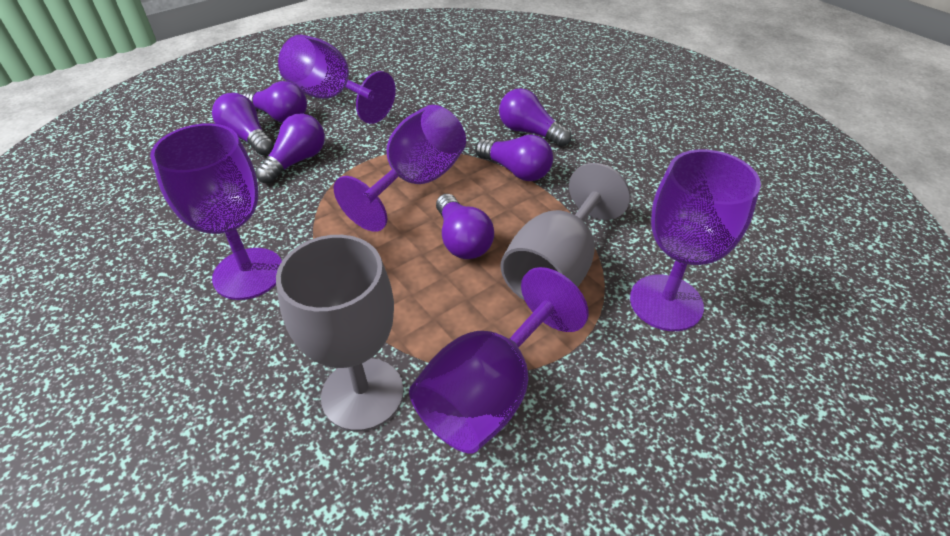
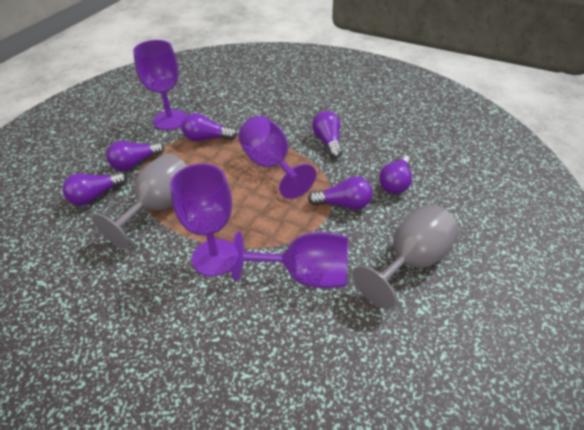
purple goblet: 5 -> 4

